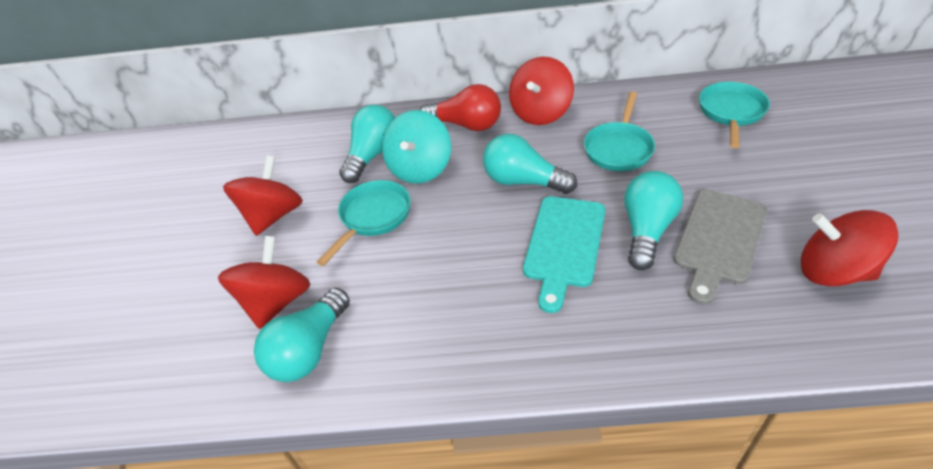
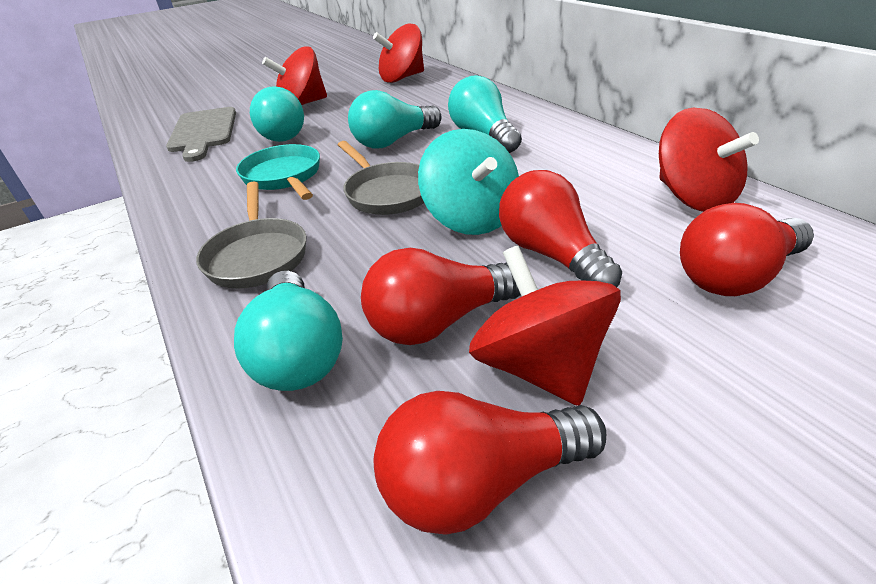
grey pan: 0 -> 2
red light bulb: 1 -> 4
turquoise cutting board: 1 -> 0
turquoise pan: 3 -> 1

